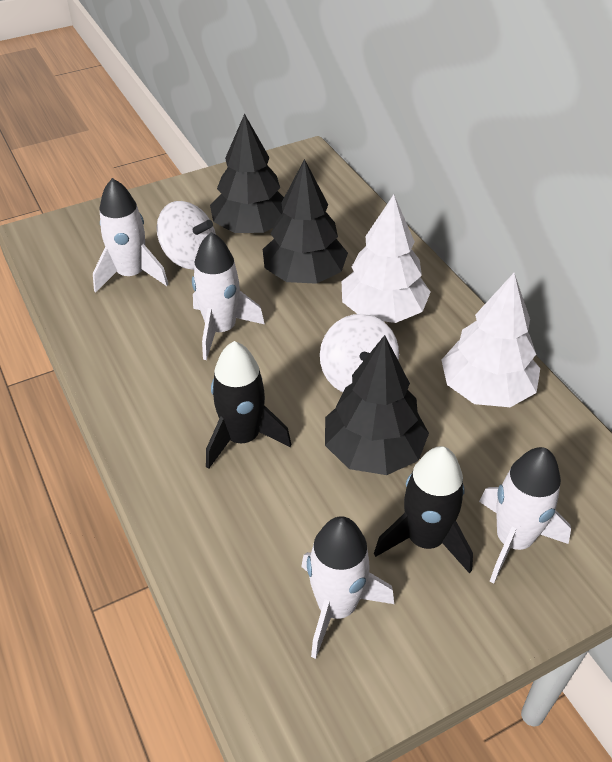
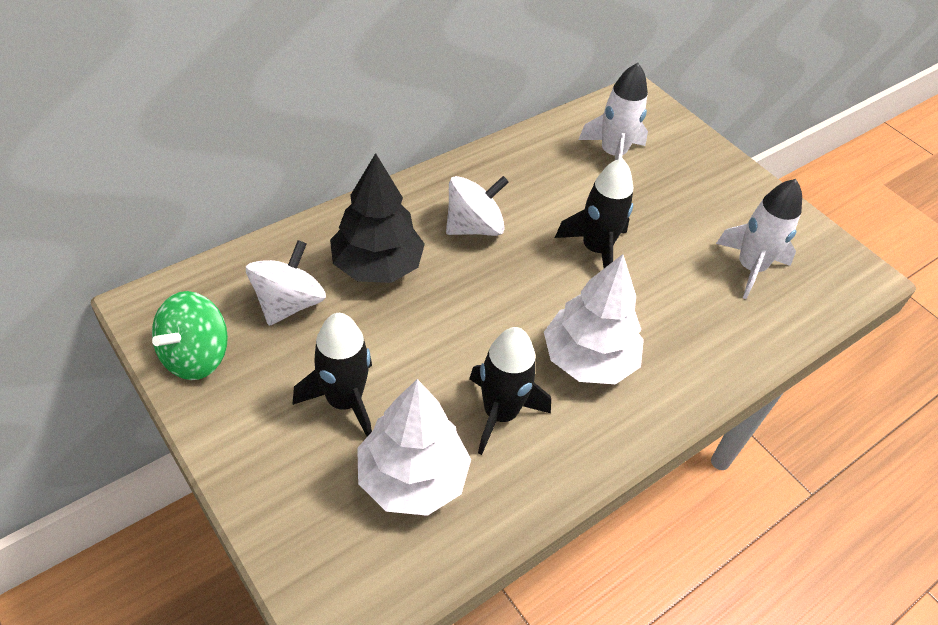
black rocket: 2 -> 3
black tree: 3 -> 1
green spinning top: 0 -> 1
white rocket: 4 -> 2

